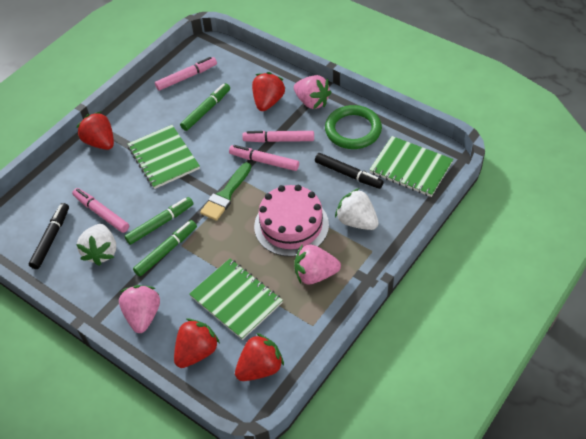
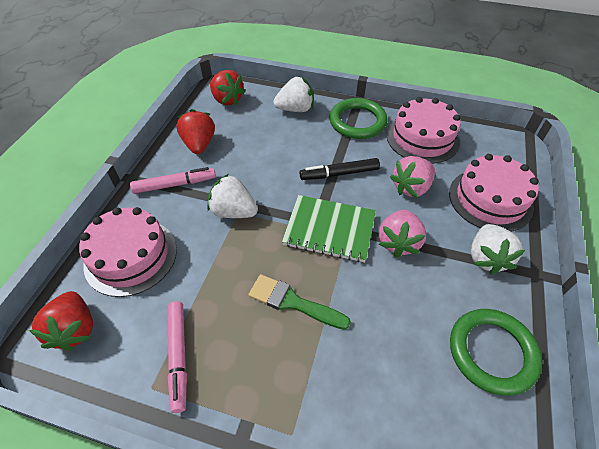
black marker: 2 -> 1
green marker: 3 -> 0
green notebook: 3 -> 1
green ring: 1 -> 2
pink cake: 1 -> 3
pink marker: 4 -> 2
pink strawberry: 3 -> 2
red strawberry: 4 -> 3
white strawberry: 2 -> 3

